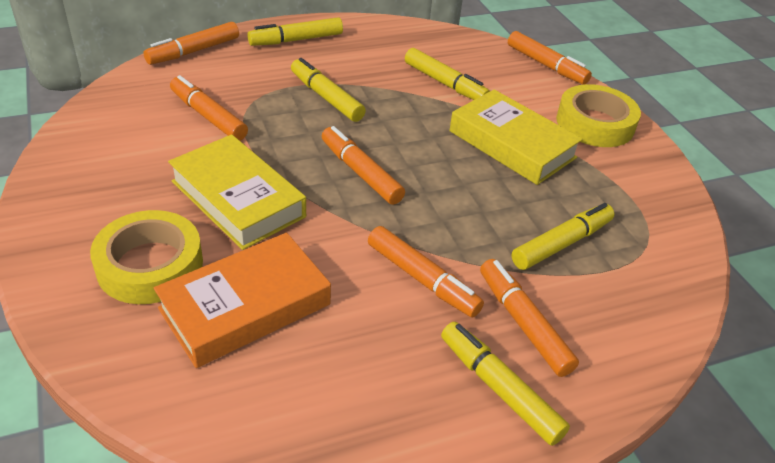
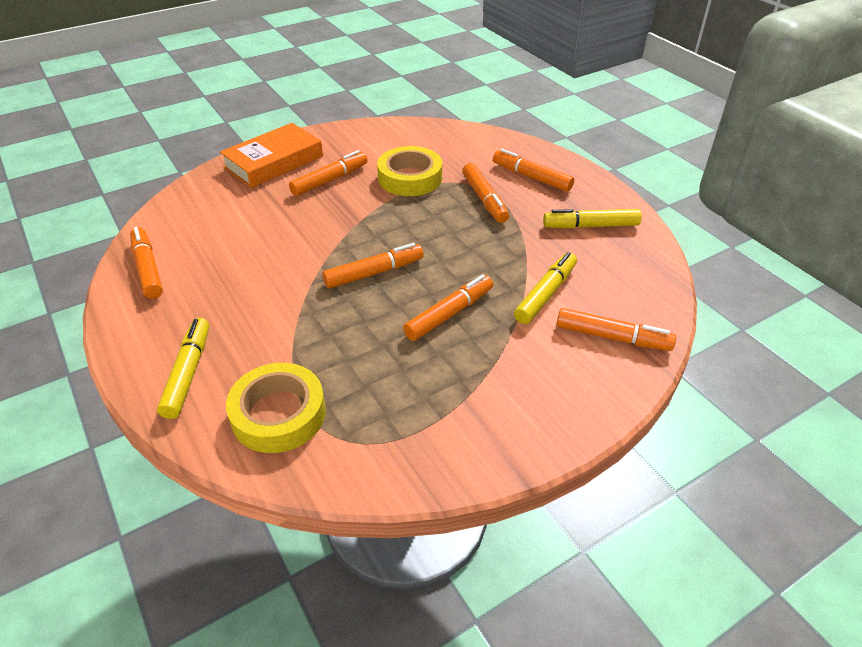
orange marker: 6 -> 7
yellow book: 2 -> 0
yellow marker: 5 -> 3

